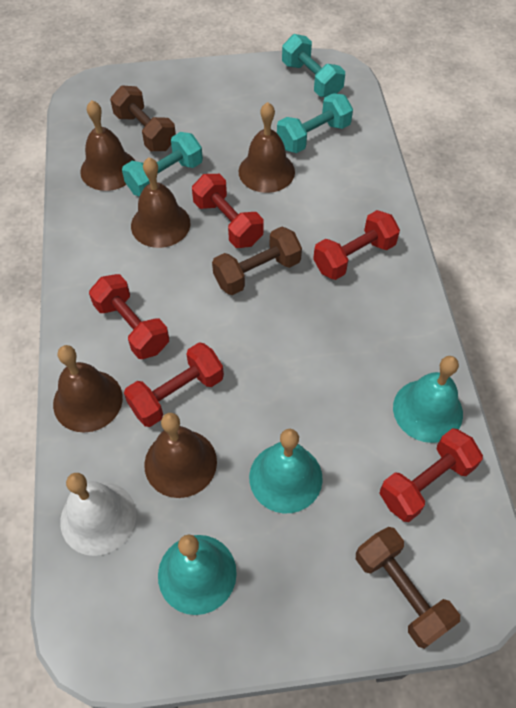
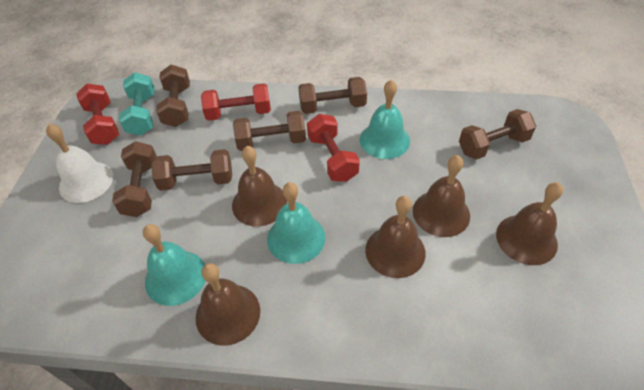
brown dumbbell: 3 -> 6
red dumbbell: 5 -> 3
turquoise dumbbell: 3 -> 1

